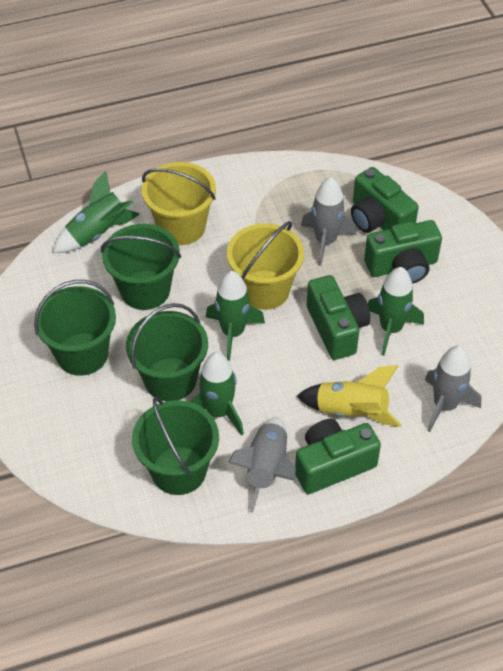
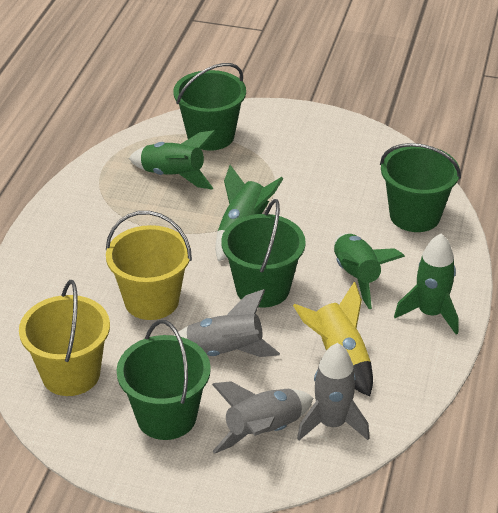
green camera: 4 -> 0

